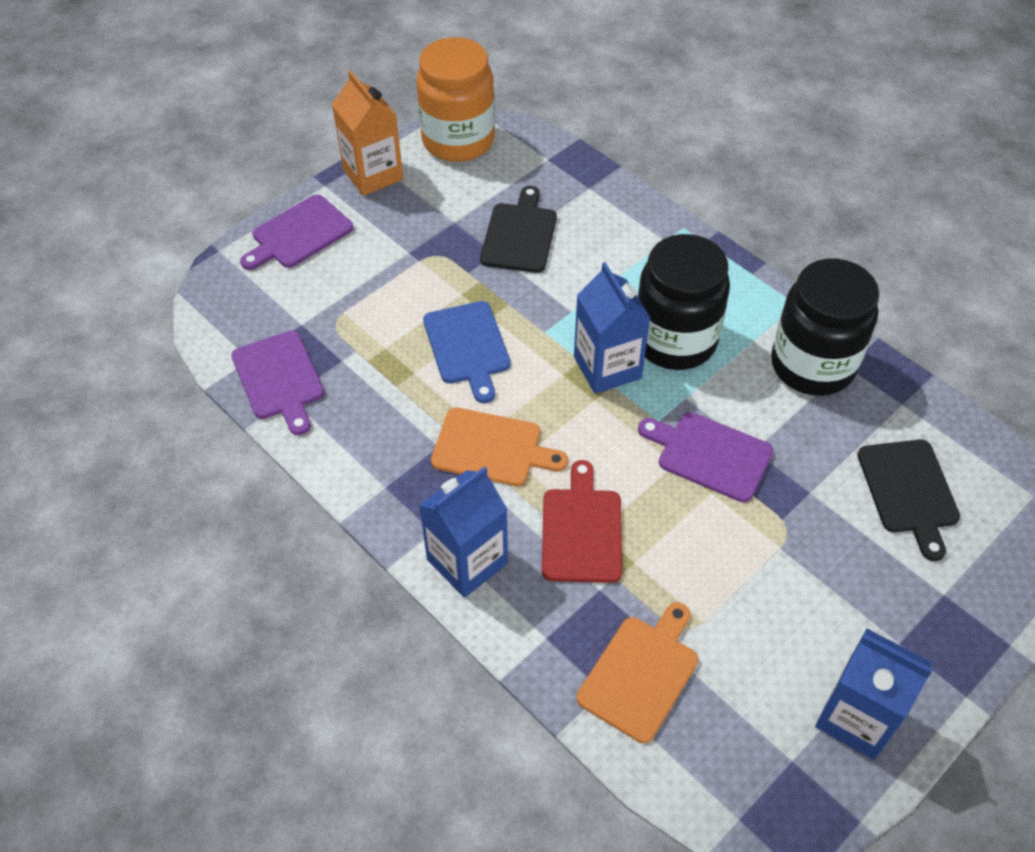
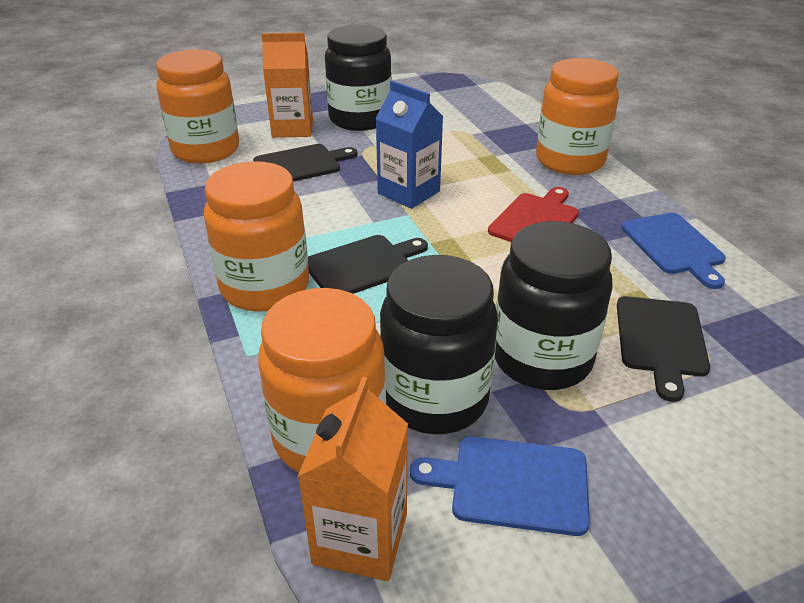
black cutting board: 2 -> 3
black jar: 2 -> 3
blue carton: 3 -> 1
blue cutting board: 1 -> 2
orange carton: 1 -> 2
orange cutting board: 2 -> 0
orange jar: 1 -> 4
purple cutting board: 3 -> 0

